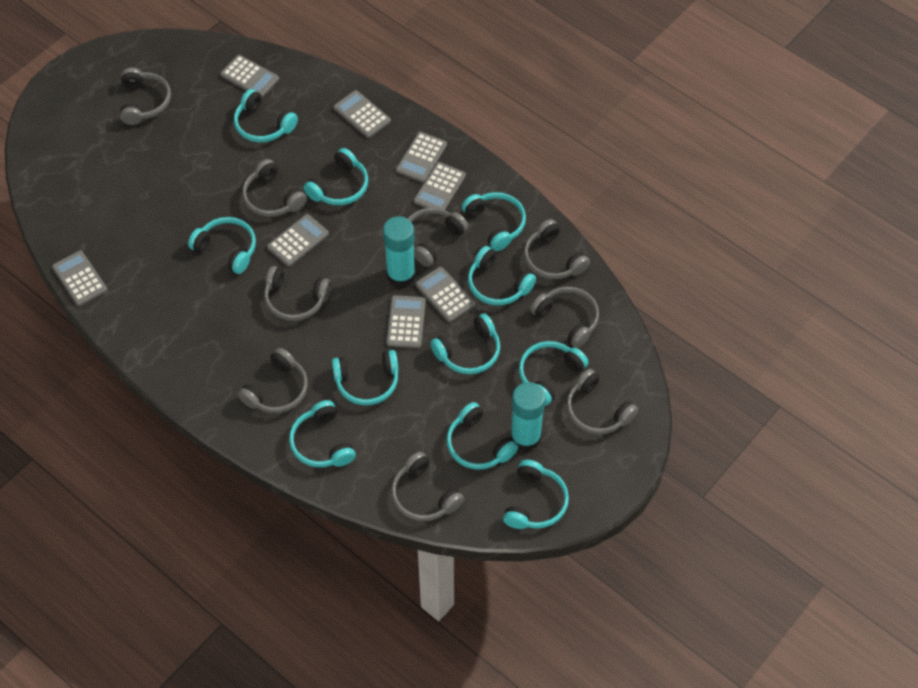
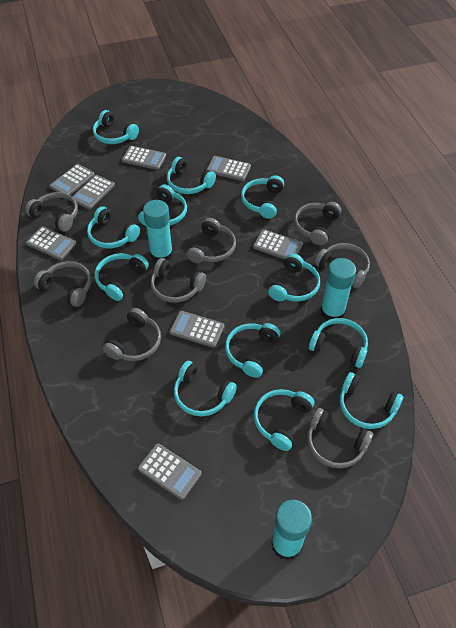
grey headphones: 9 -> 8
turquoise glue stick: 2 -> 3
turquoise headphones: 11 -> 12

